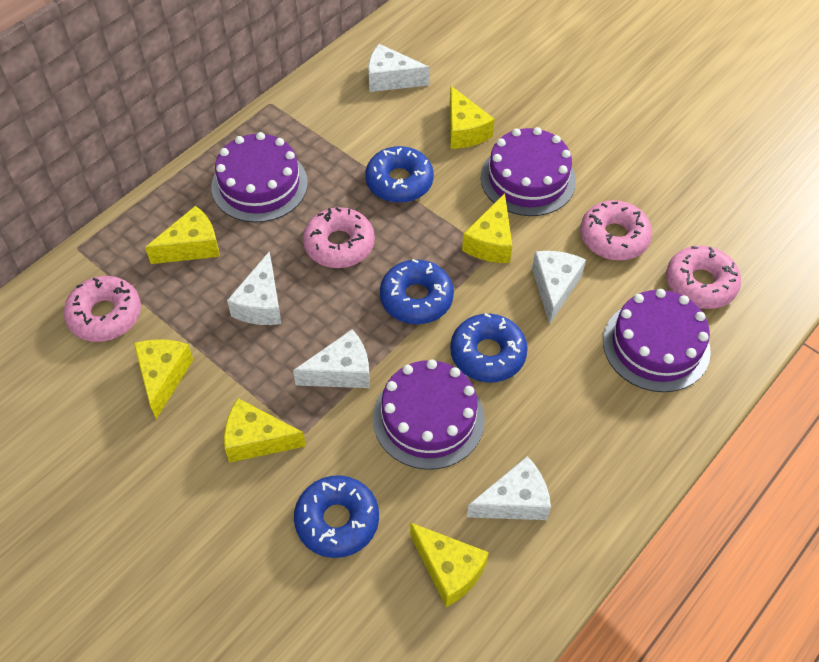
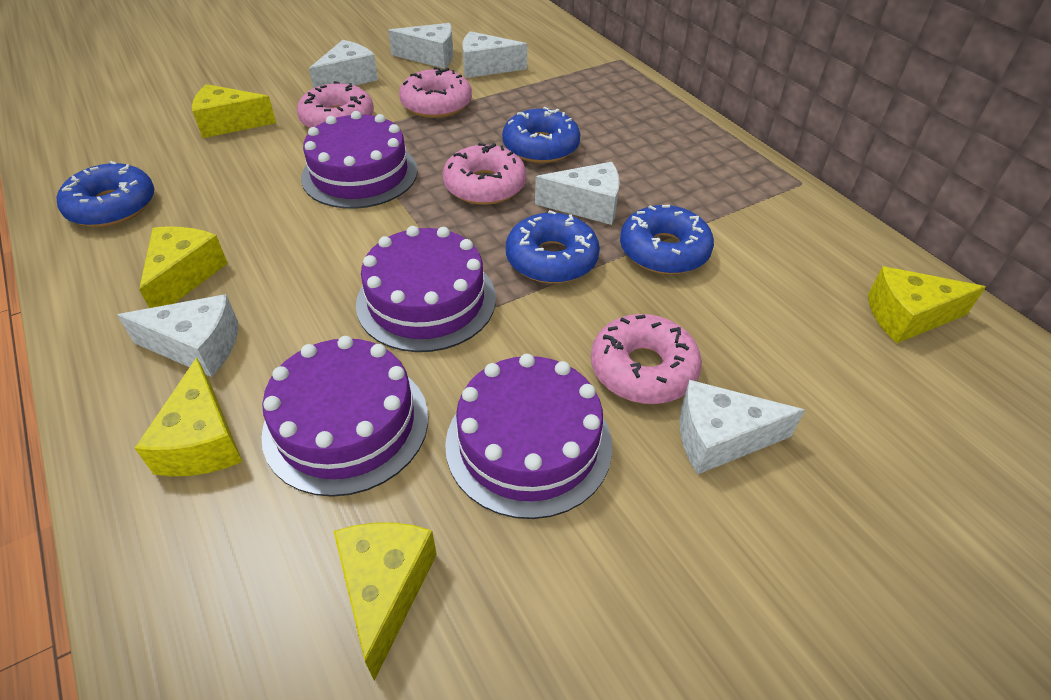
white cheese: 5 -> 6
yellow cheese: 6 -> 5

